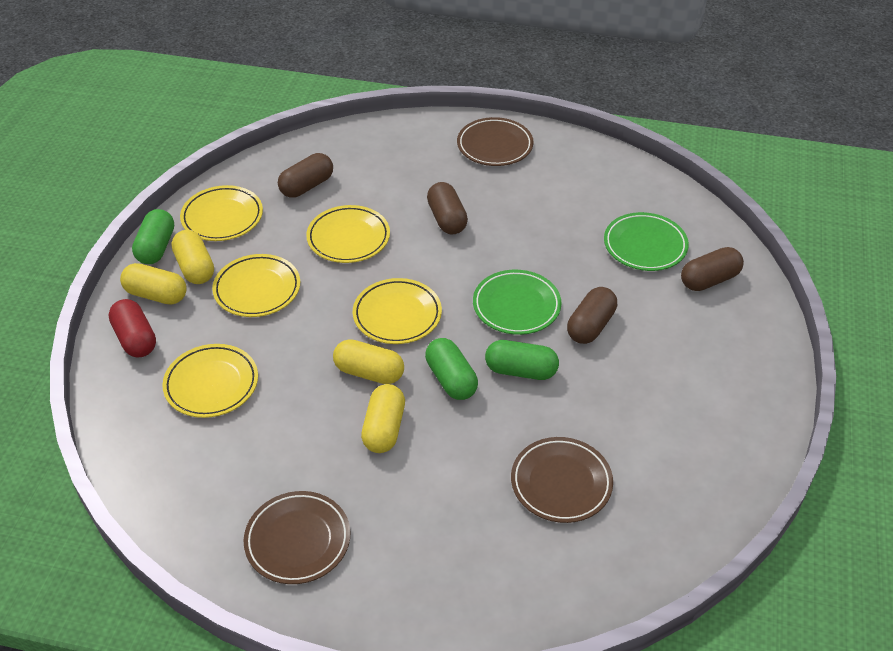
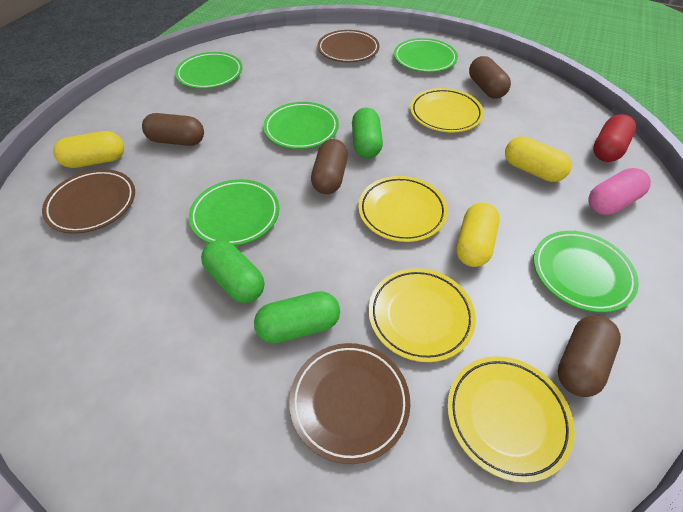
green plate: 2 -> 5
pink capsule: 0 -> 1
yellow capsule: 4 -> 3
yellow plate: 5 -> 4

